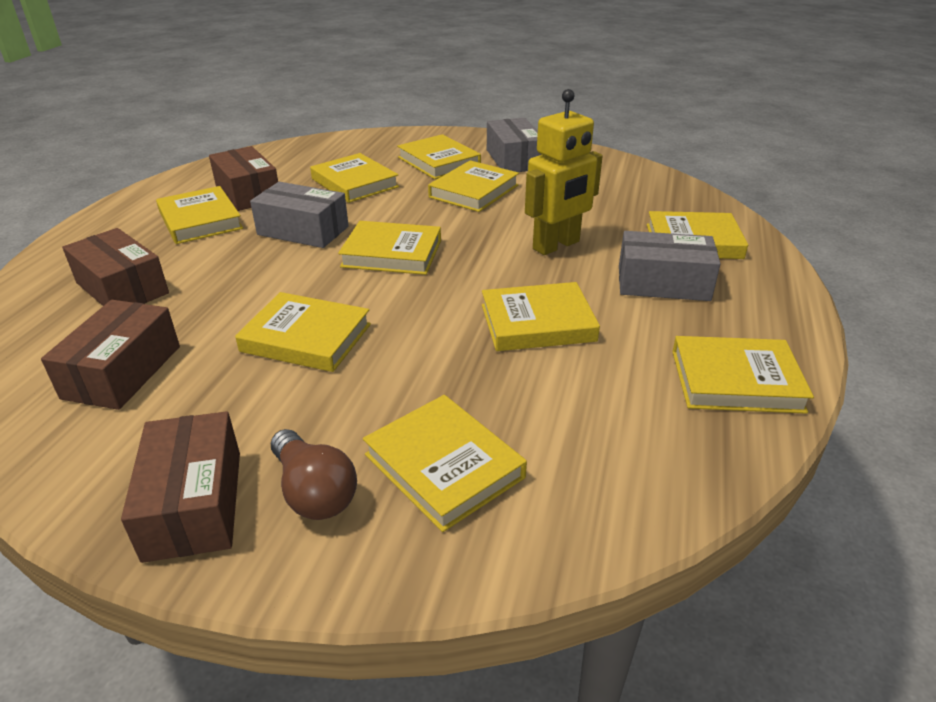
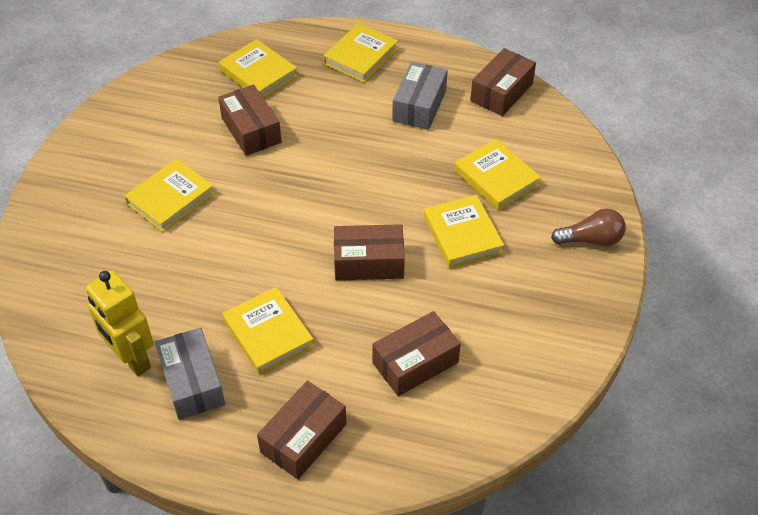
brown box: 4 -> 5
grey box: 3 -> 2
yellow book: 10 -> 6

